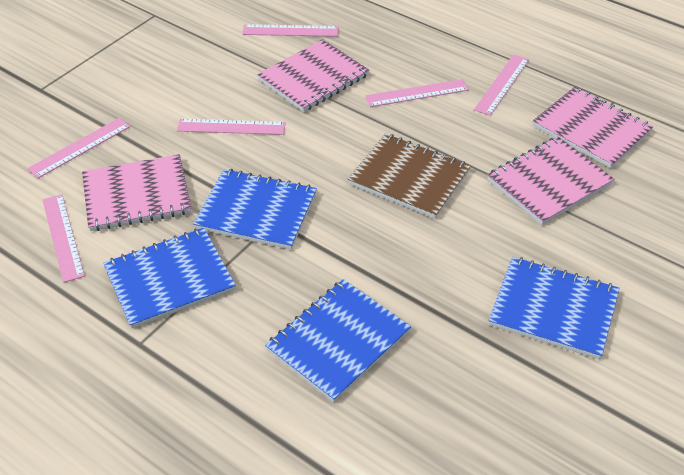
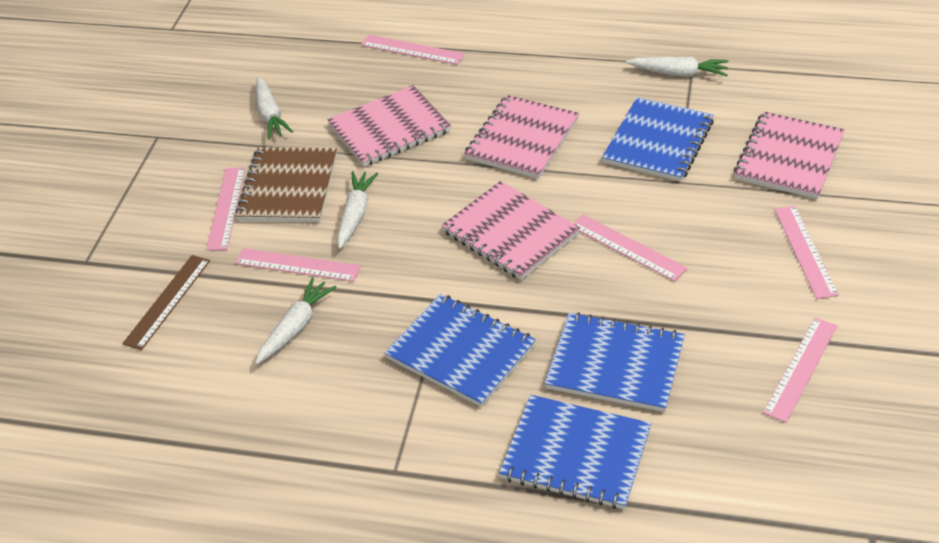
brown ruler: 0 -> 1
white carrot: 0 -> 4

